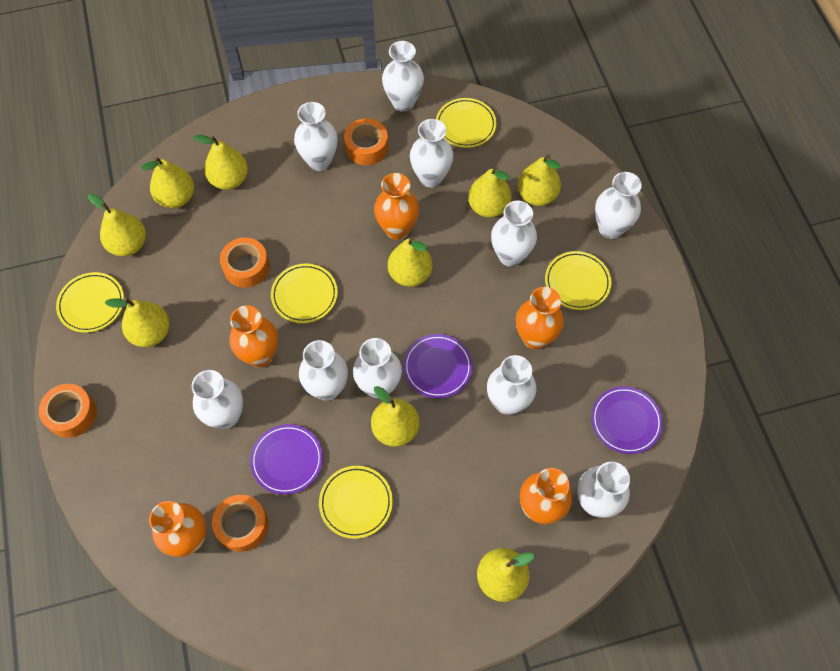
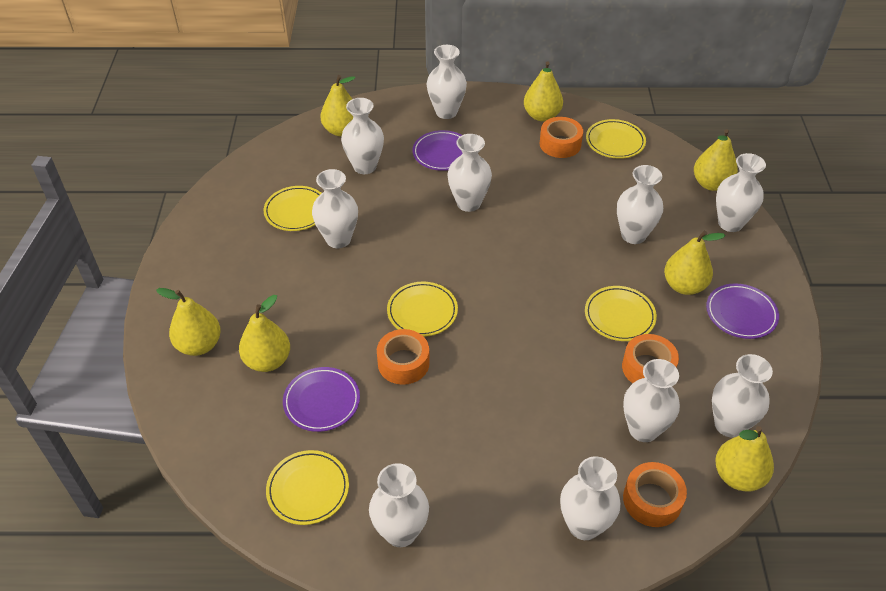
orange vase: 5 -> 0
yellow pear: 9 -> 7

